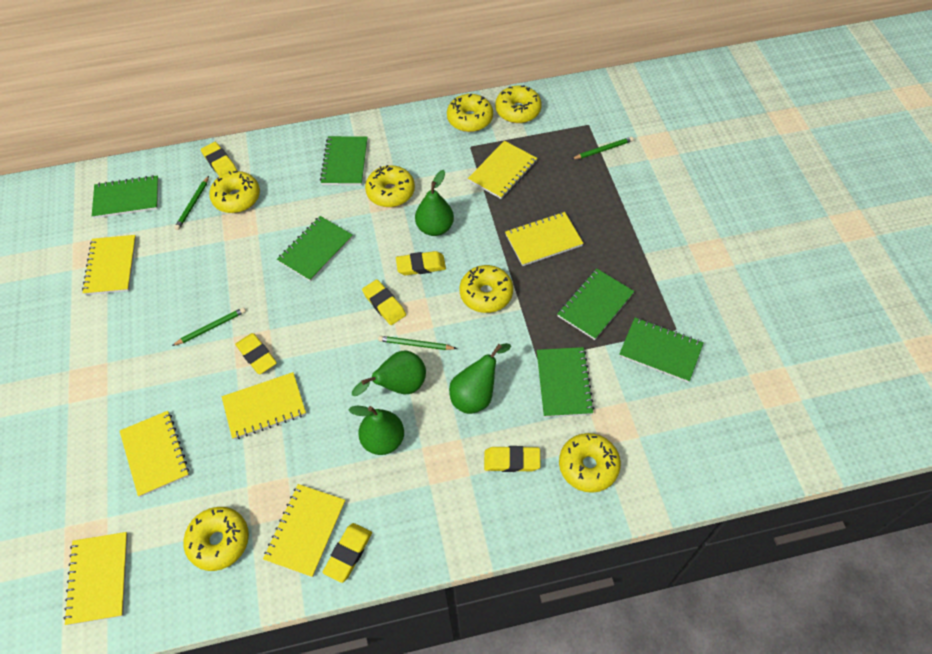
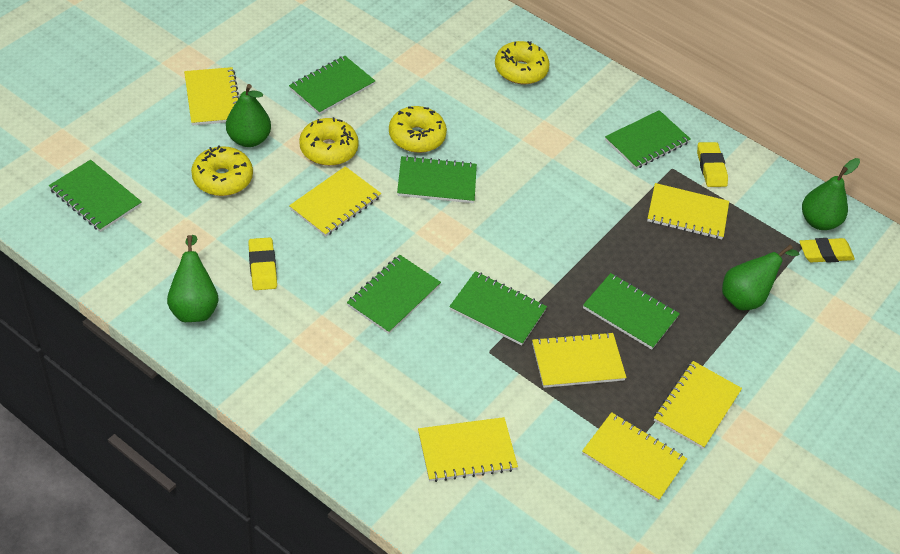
green notebook: 6 -> 7
green pencil: 4 -> 0
yellow donut: 7 -> 4
yellow eraser: 6 -> 3

